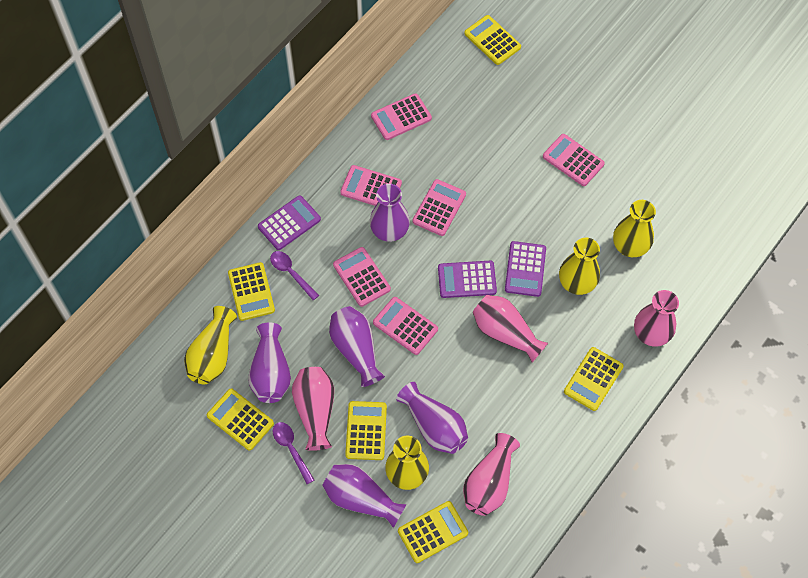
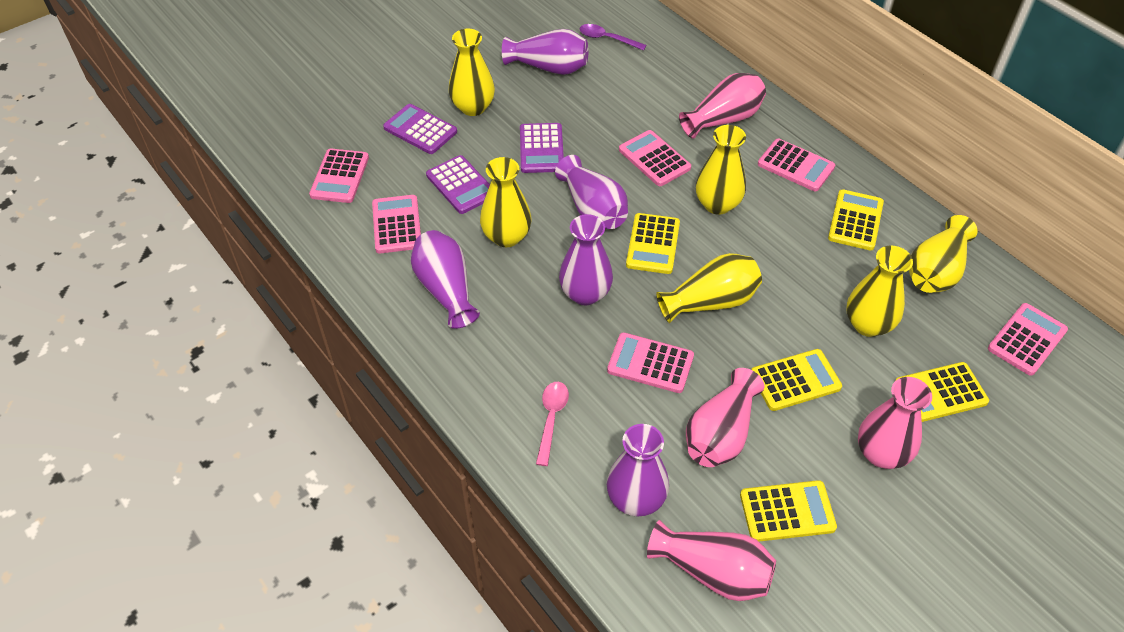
pink spoon: 0 -> 1
purple spoon: 2 -> 1
yellow calculator: 6 -> 5
yellow vase: 4 -> 6

